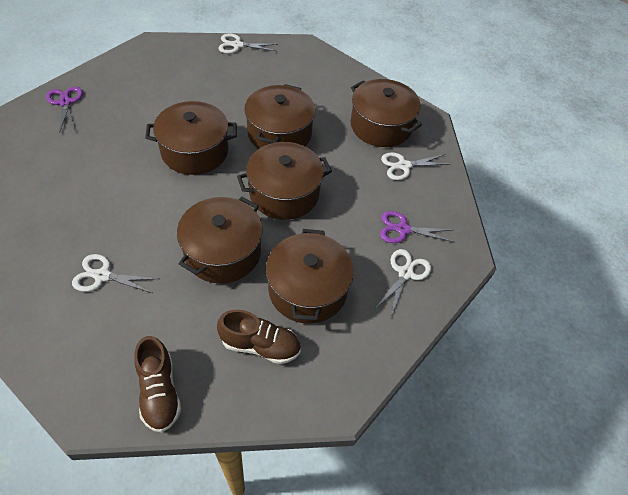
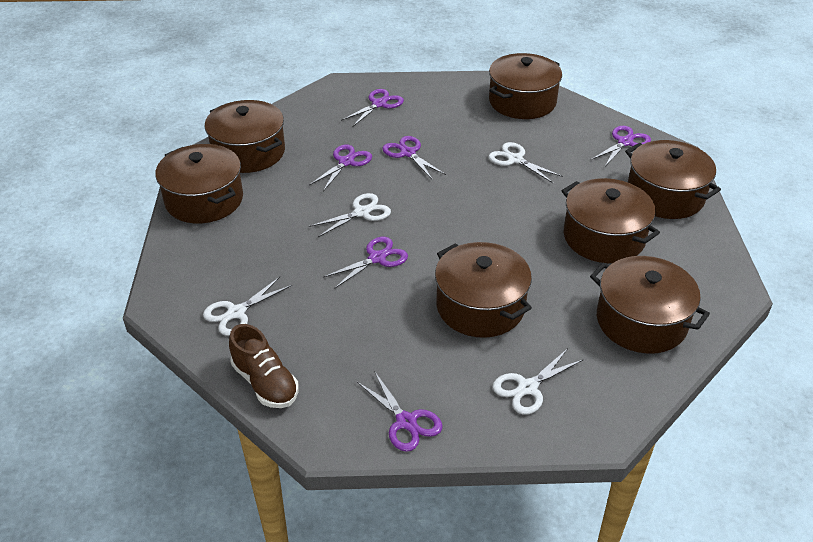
brown pot: 6 -> 7
brown shoe: 2 -> 1
purple scissors: 2 -> 6

